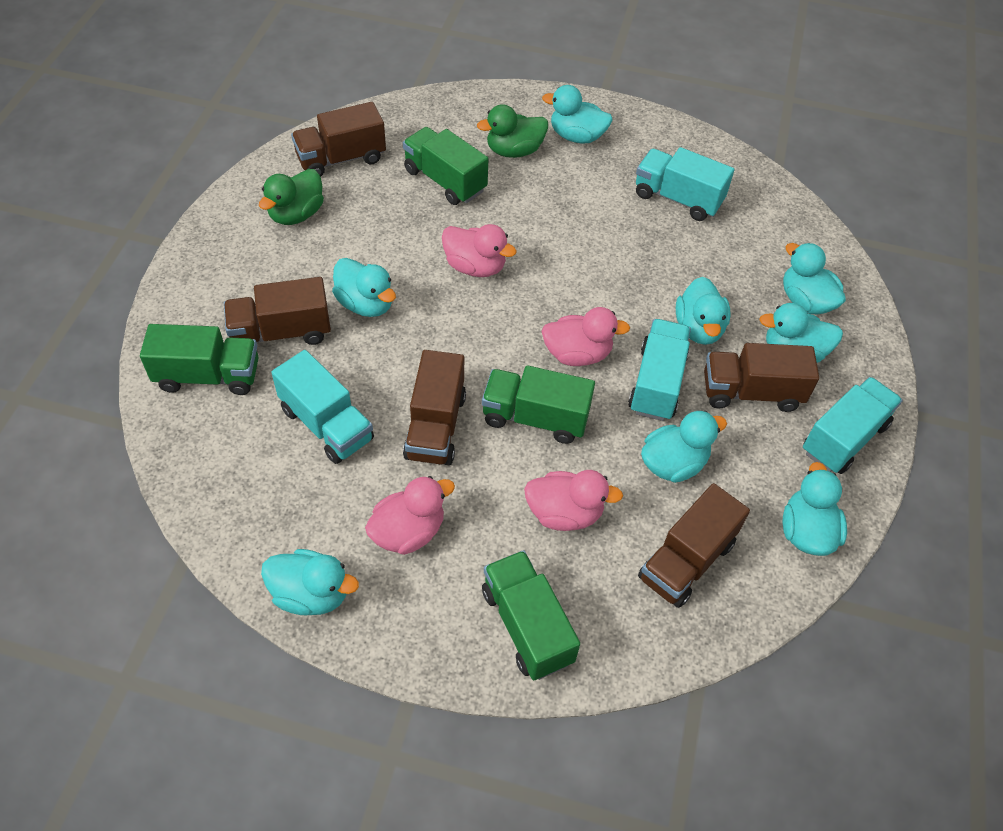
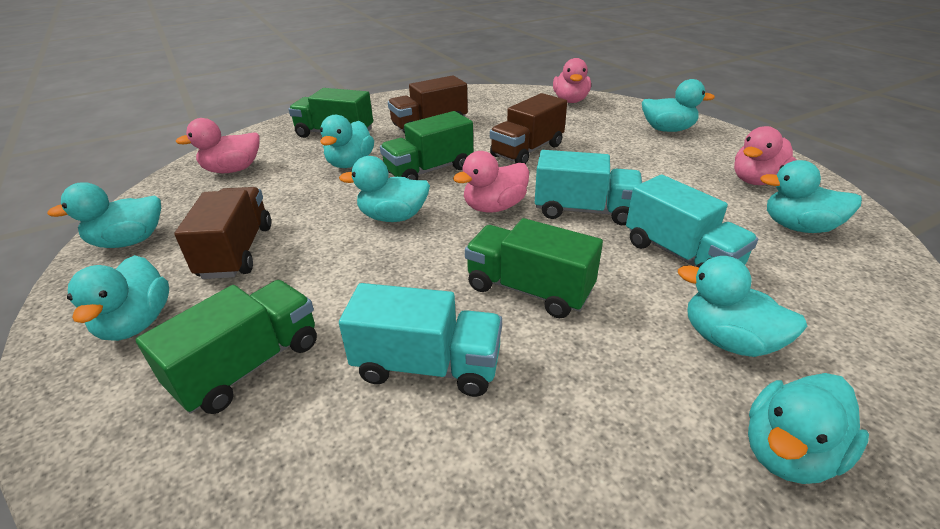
brown truck: 5 -> 3
green duck: 2 -> 0
turquoise truck: 4 -> 3

